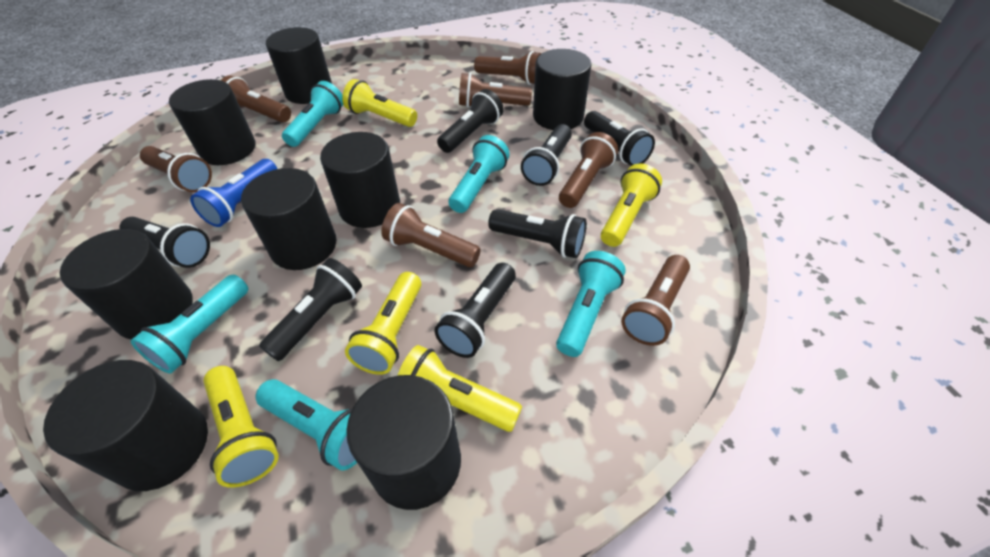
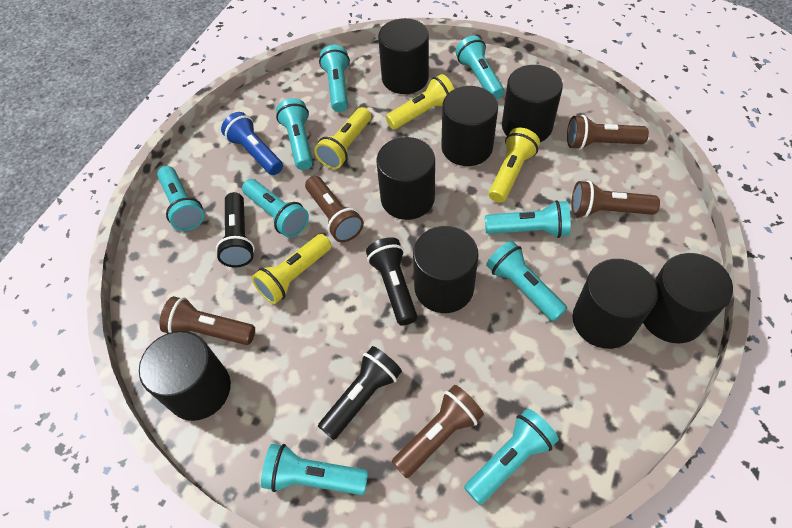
black flashlight: 7 -> 3
brown flashlight: 7 -> 5
turquoise flashlight: 5 -> 9
yellow flashlight: 5 -> 4

